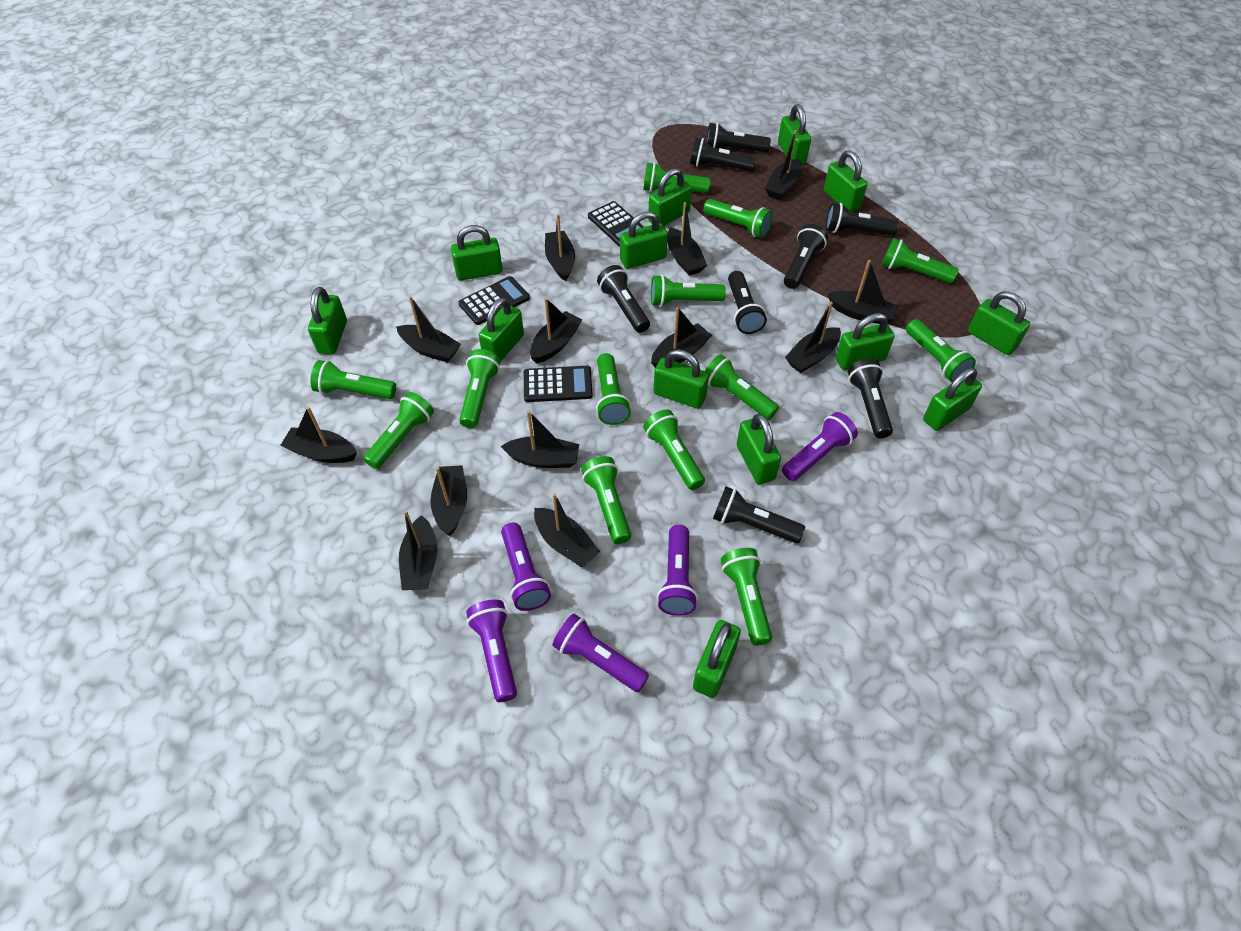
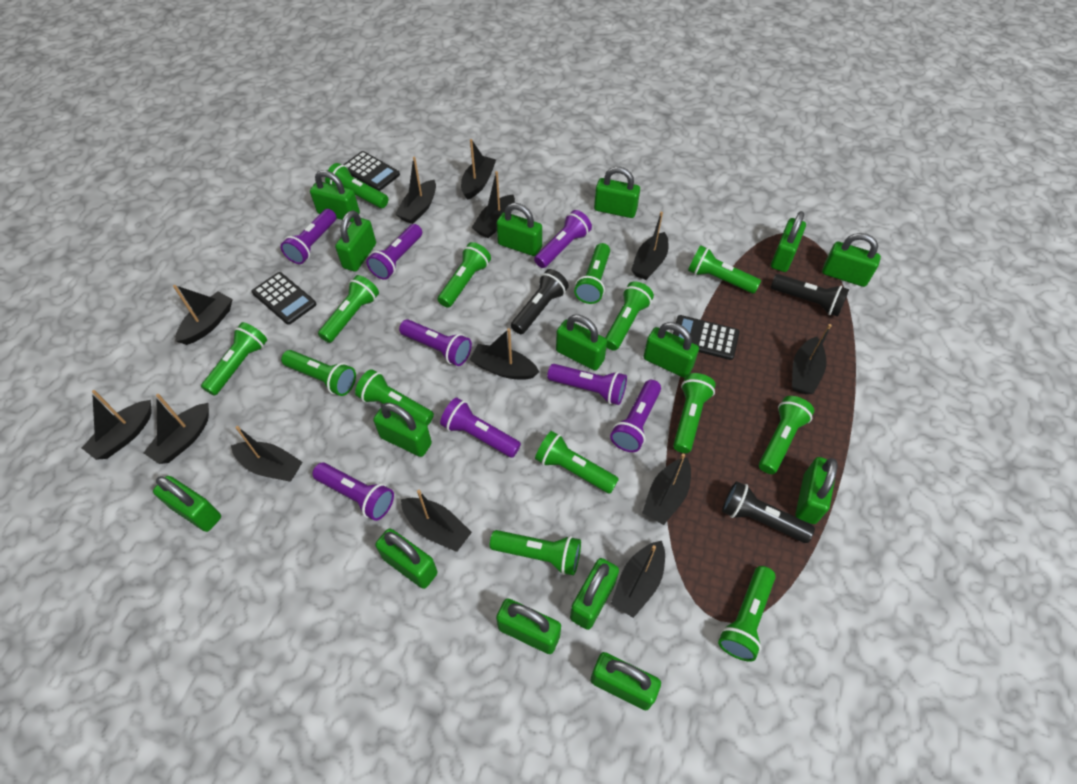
black flashlight: 8 -> 3
green flashlight: 13 -> 14
green padlock: 13 -> 15
purple flashlight: 5 -> 8

